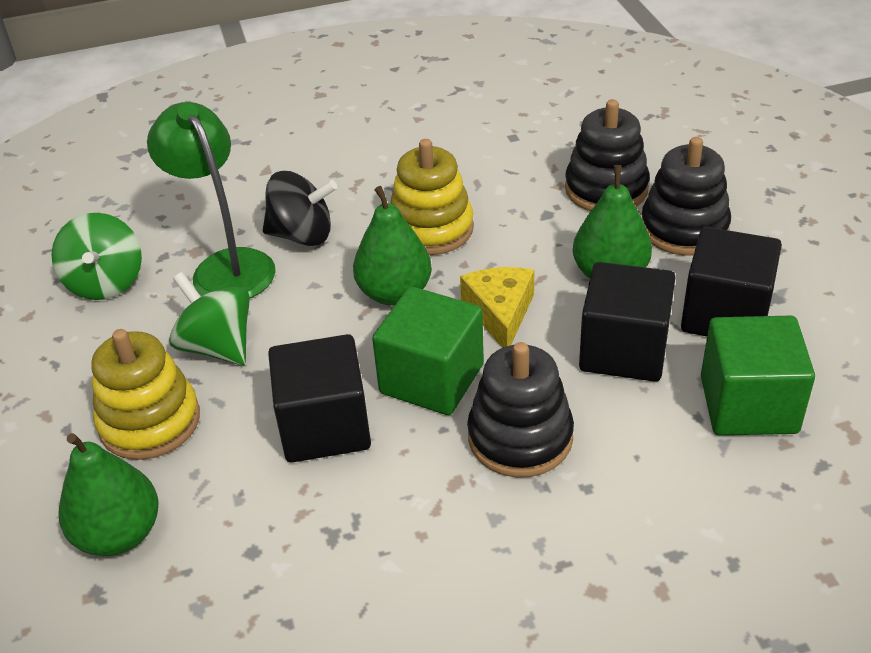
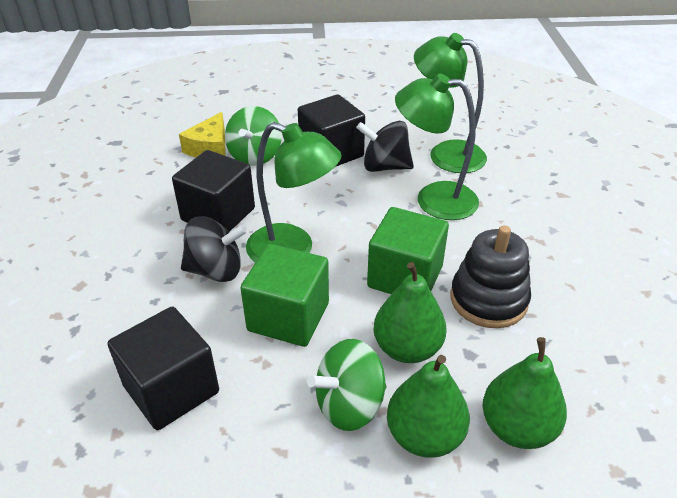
black spinning top: 1 -> 2
black stacking toy: 3 -> 1
green lamp: 1 -> 3
yellow stacking toy: 2 -> 0

